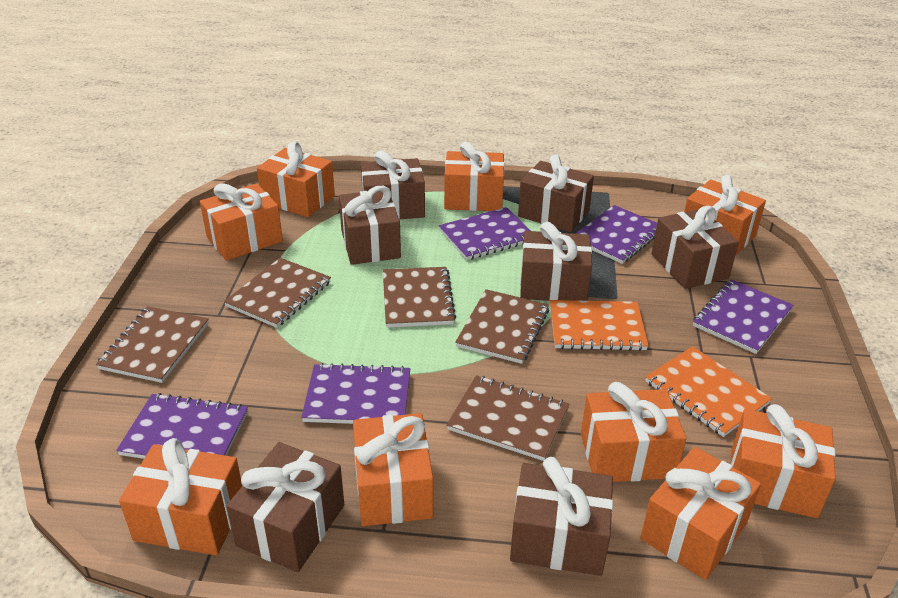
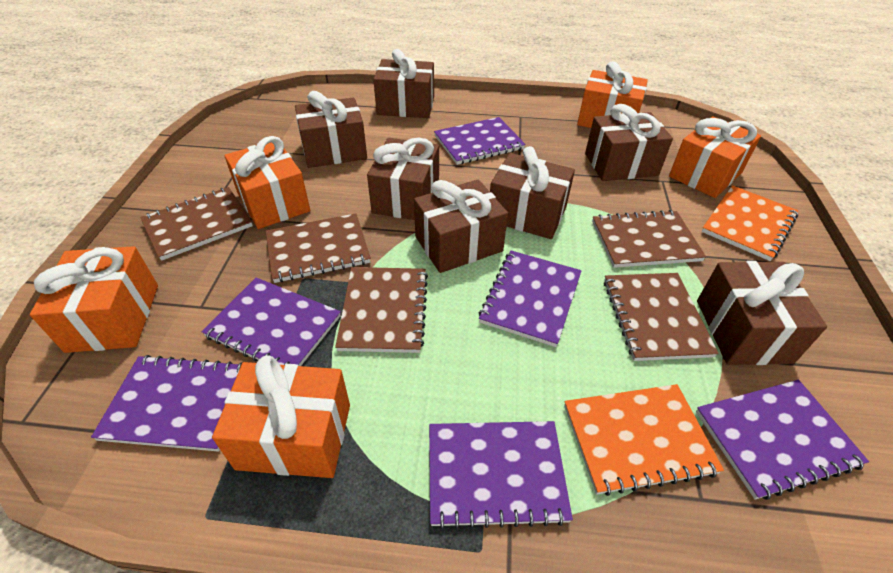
orange gift: 9 -> 5
purple notebook: 5 -> 6

